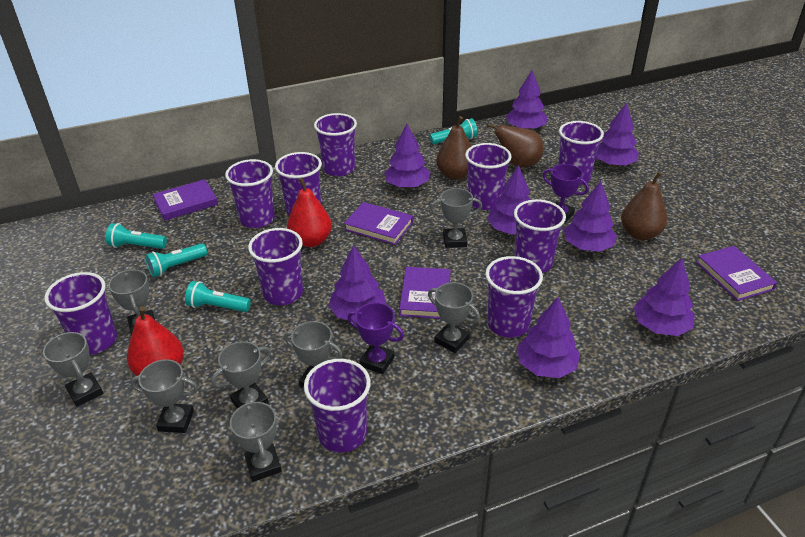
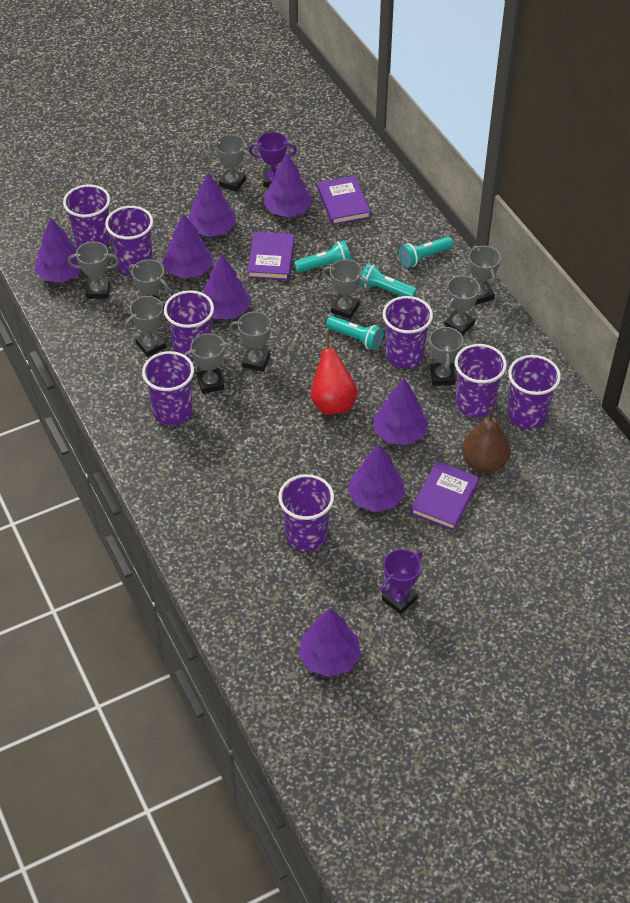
brown pear: 3 -> 1
grey trophy: 8 -> 10
purple book: 4 -> 3
purple cup: 10 -> 8
red pear: 2 -> 1

